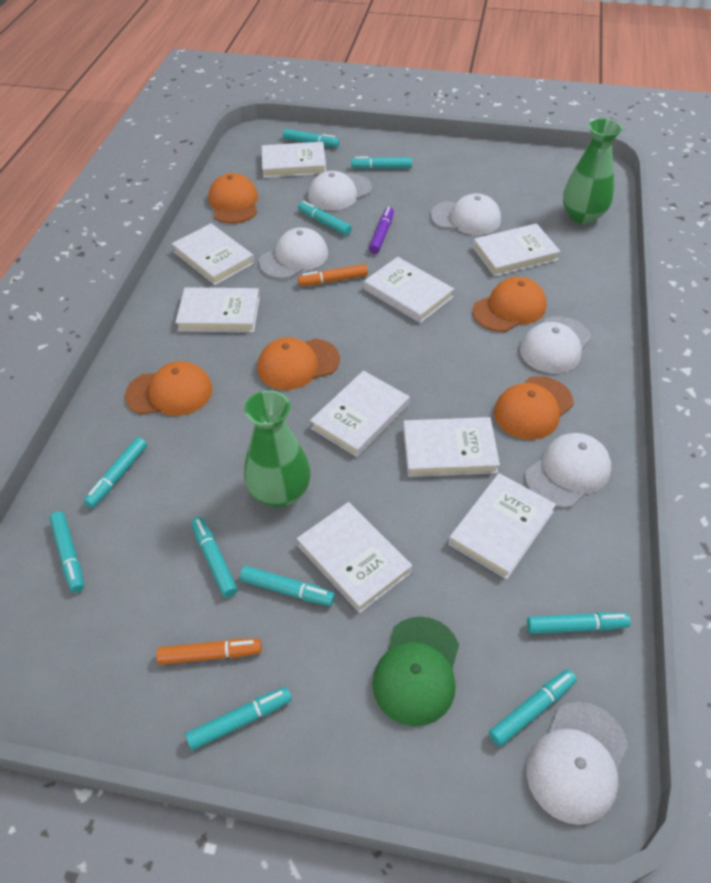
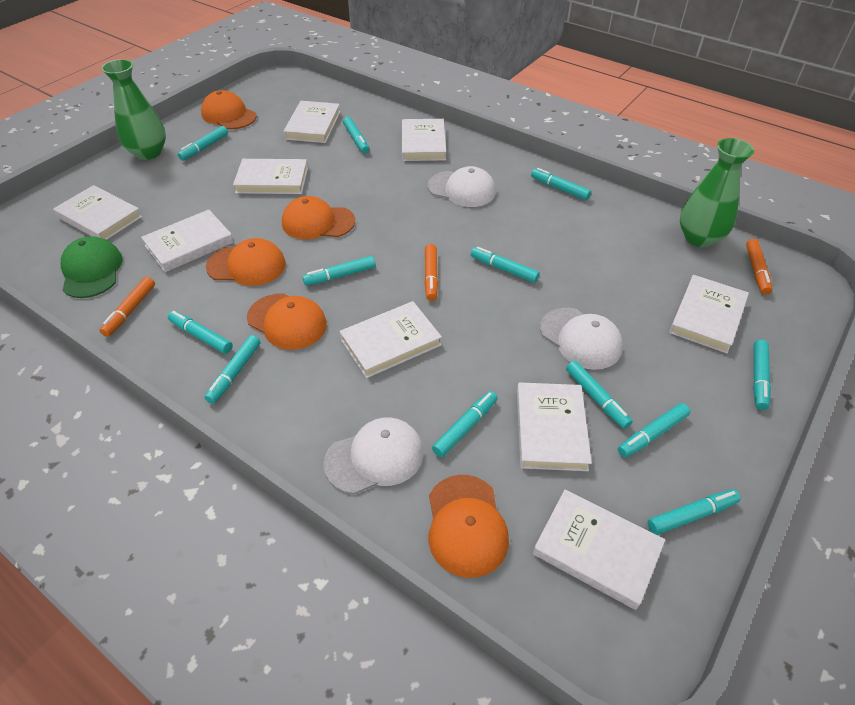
orange marker: 2 -> 3
purple marker: 1 -> 0
turquoise marker: 10 -> 12
white cap: 6 -> 3

